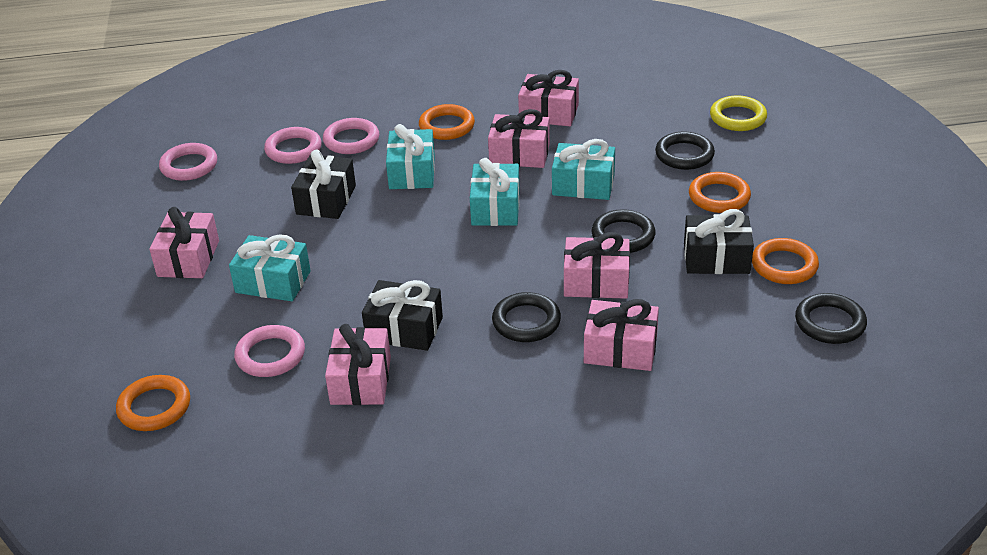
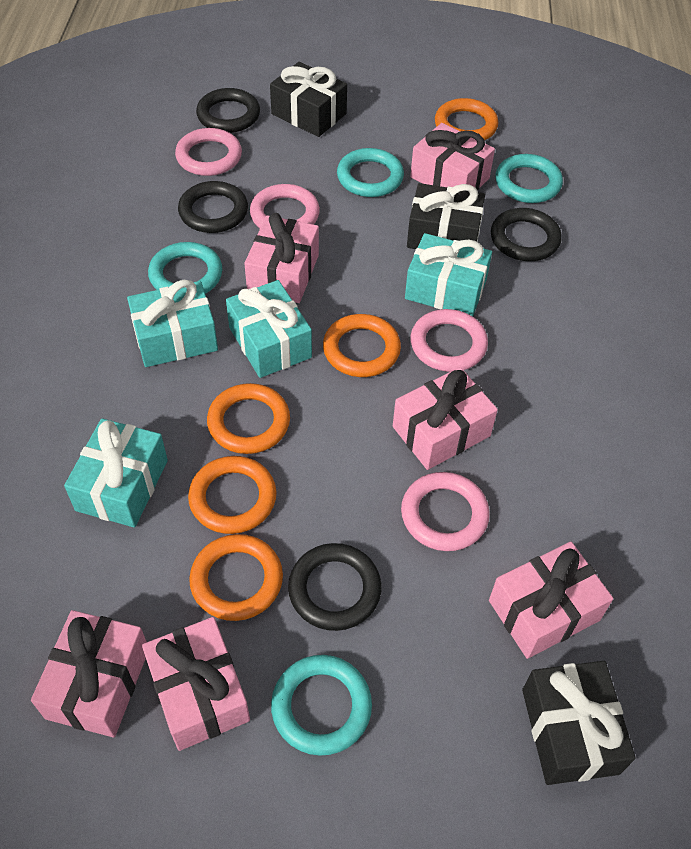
orange ring: 4 -> 5
turquoise ring: 0 -> 4
yellow ring: 1 -> 0

